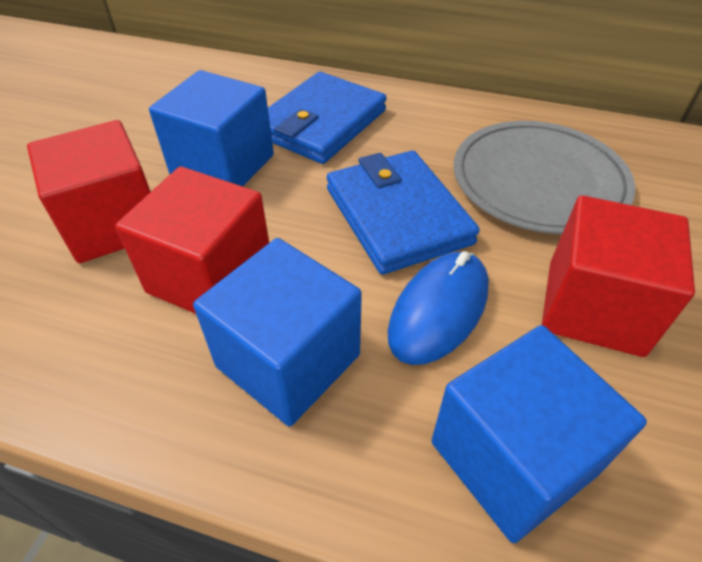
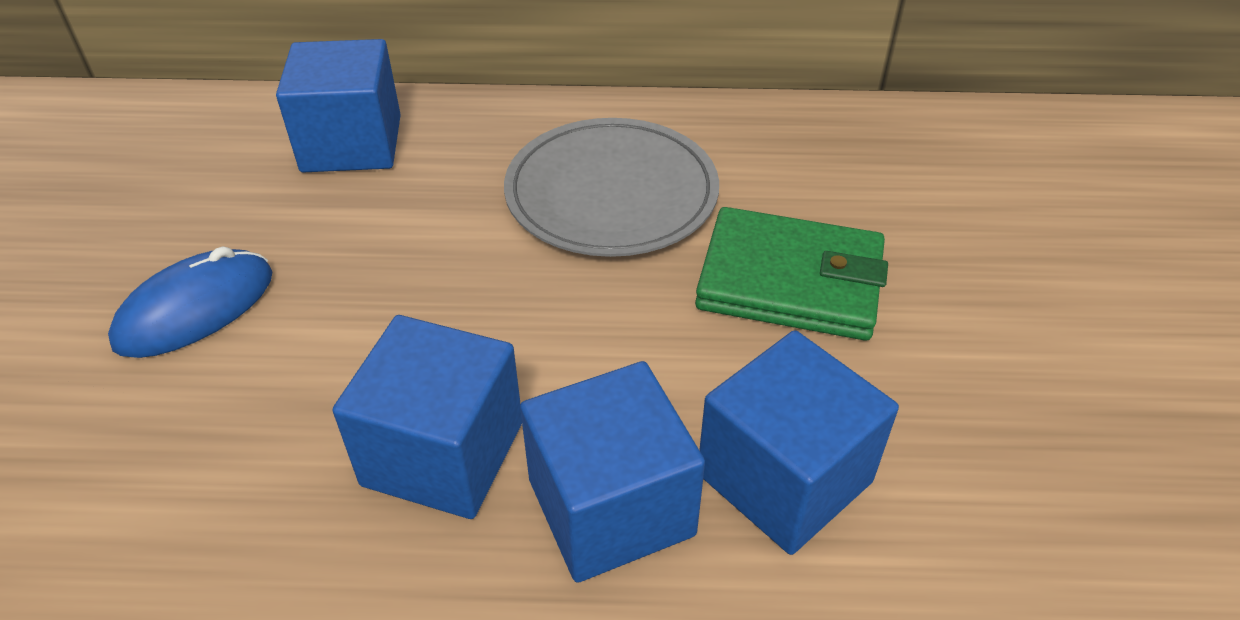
blue cube: 3 -> 4
blue wallet: 2 -> 0
green wallet: 0 -> 1
red cube: 3 -> 0

